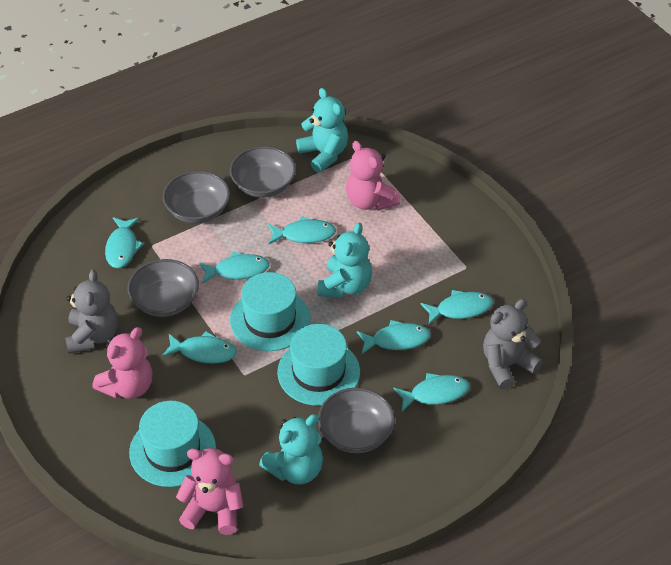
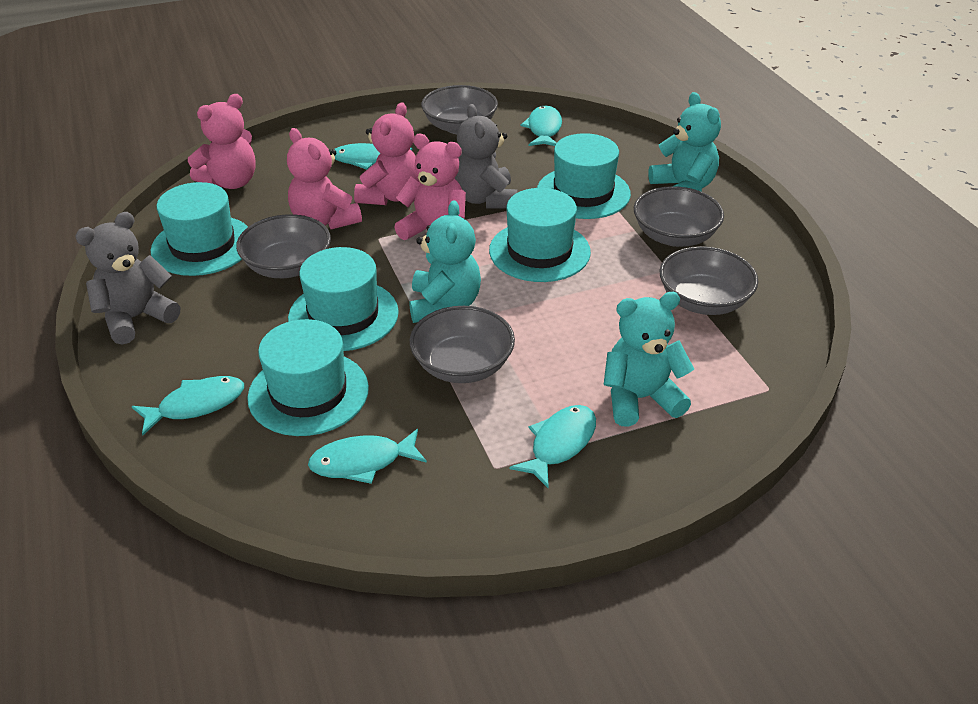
grey bowl: 4 -> 5
pink teddy bear: 3 -> 4
turquoise fish: 7 -> 5
turquoise hat: 3 -> 5

